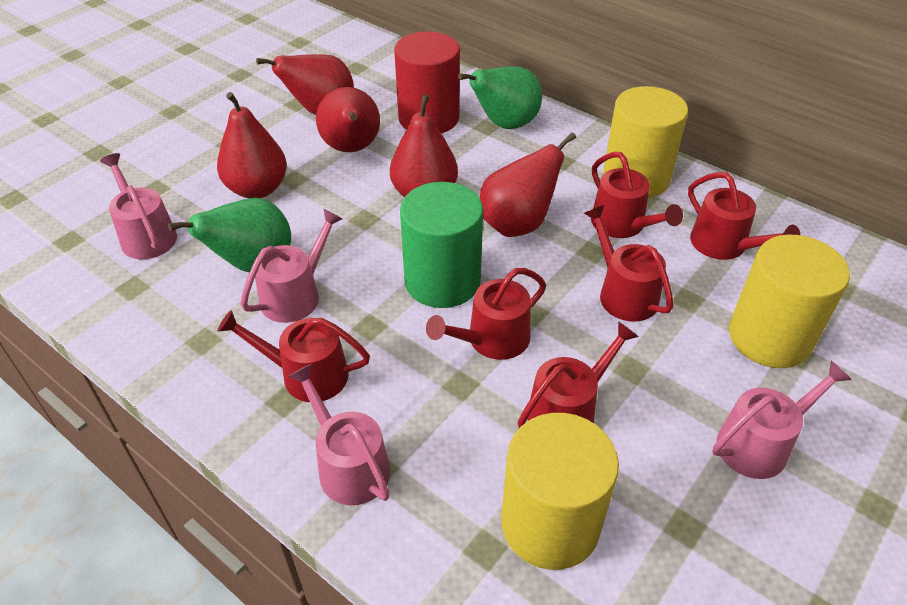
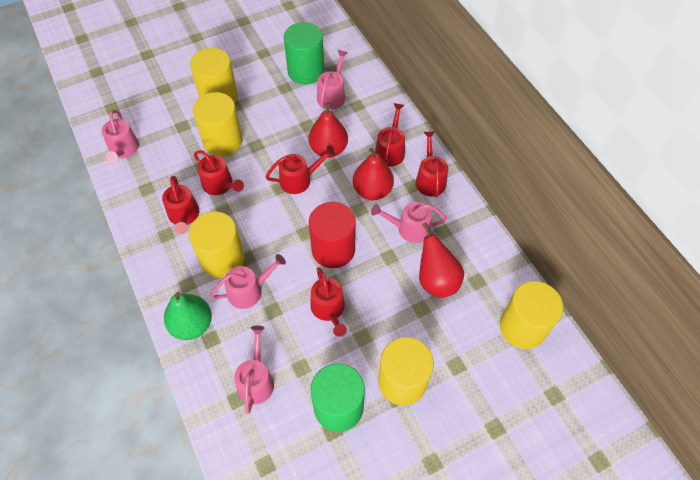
green cylinder: 1 -> 2
green pear: 2 -> 1
pink watering can: 4 -> 5
red pear: 5 -> 3
yellow cylinder: 3 -> 5

